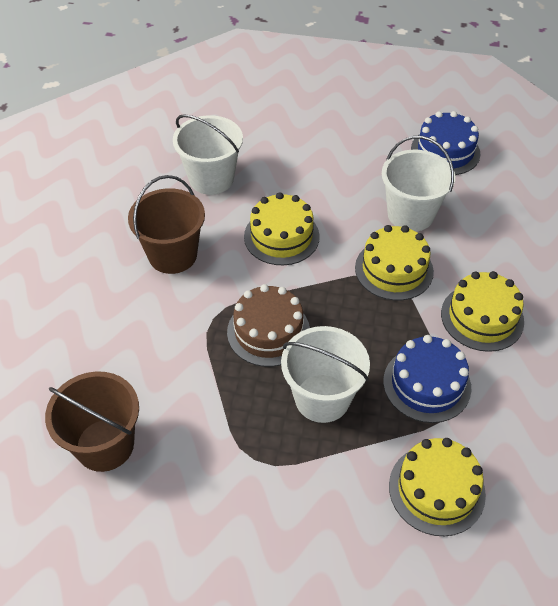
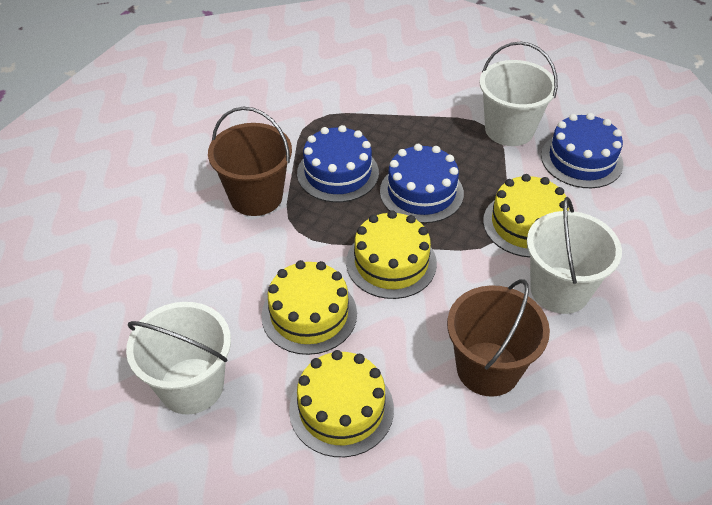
blue cake: 2 -> 3
brown cake: 1 -> 0

